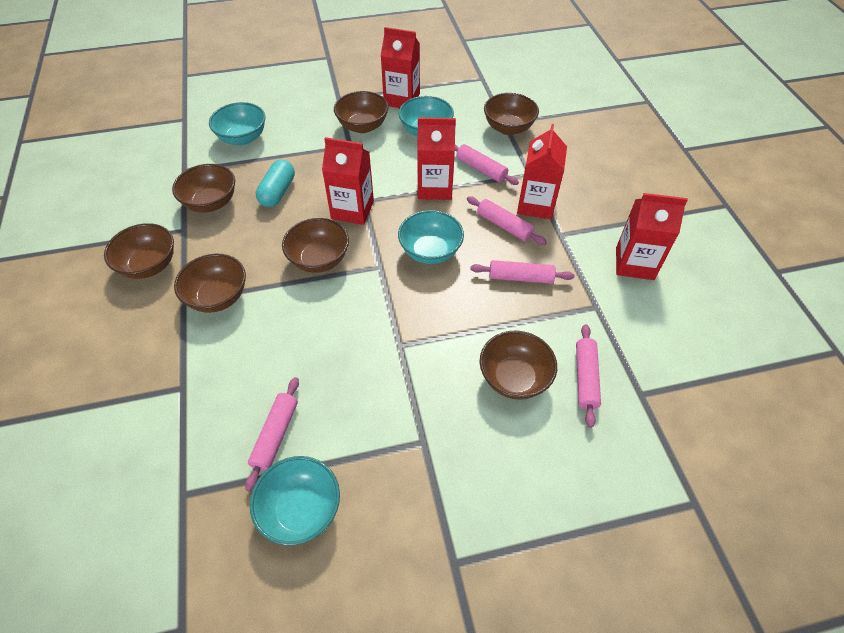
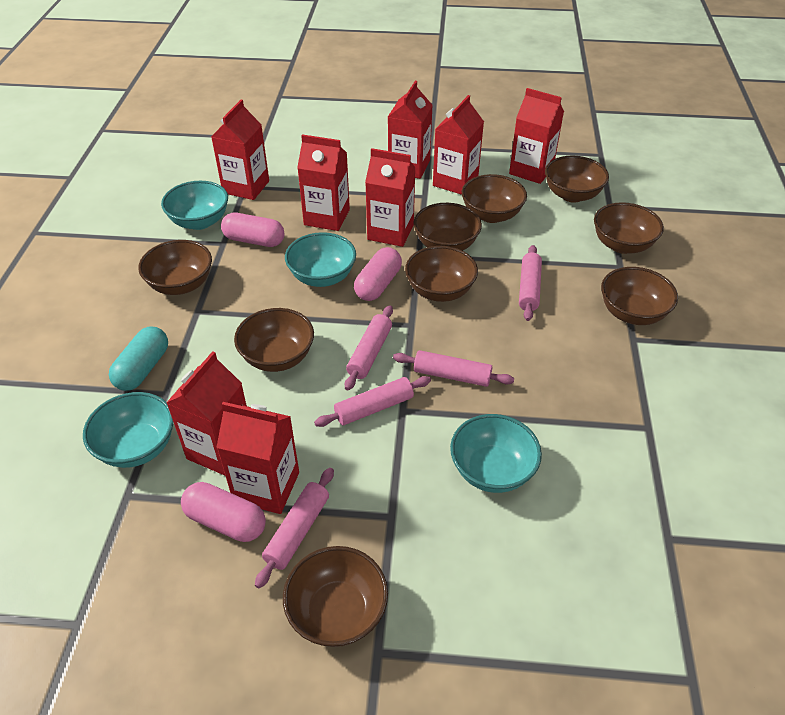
brown bowl: 7 -> 9
pink capsule: 0 -> 3
red carton: 5 -> 8

